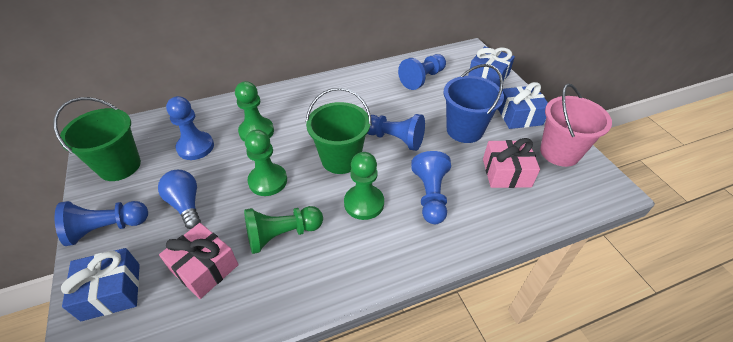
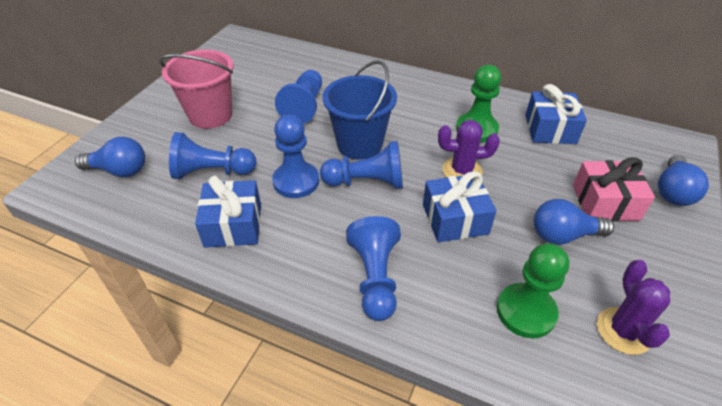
blue light bulb: 1 -> 3
green bucket: 2 -> 0
green pawn: 4 -> 2
pink gift: 2 -> 1
purple cactus: 0 -> 2

